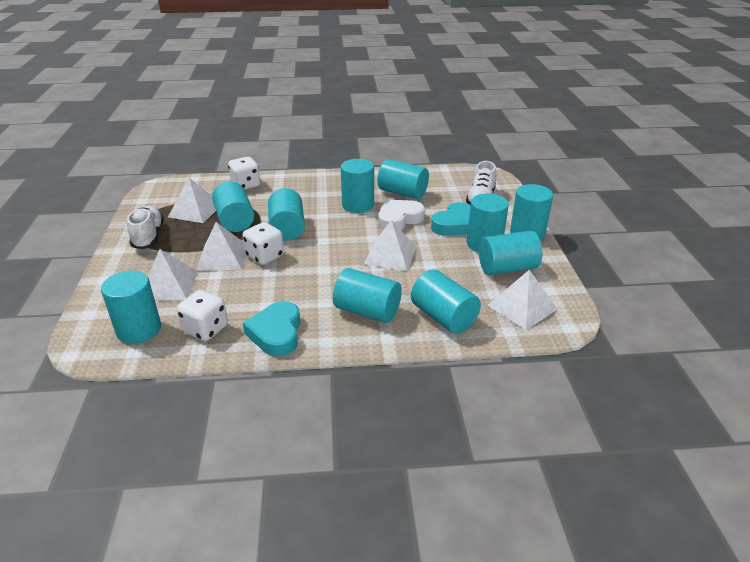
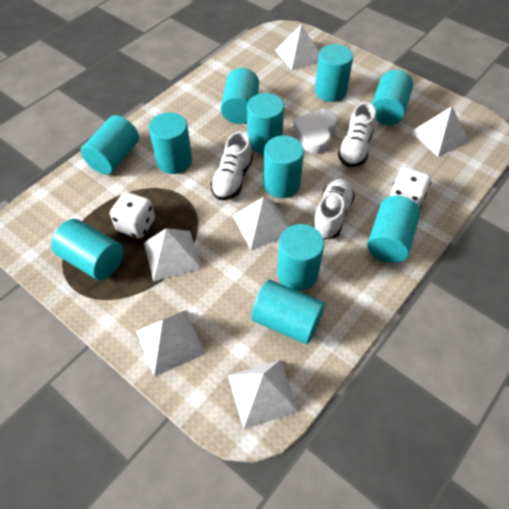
turquoise cylinder: 10 -> 11
turquoise heart: 2 -> 0
white dice: 3 -> 2
white pyramid: 5 -> 6
white shoe: 2 -> 3

